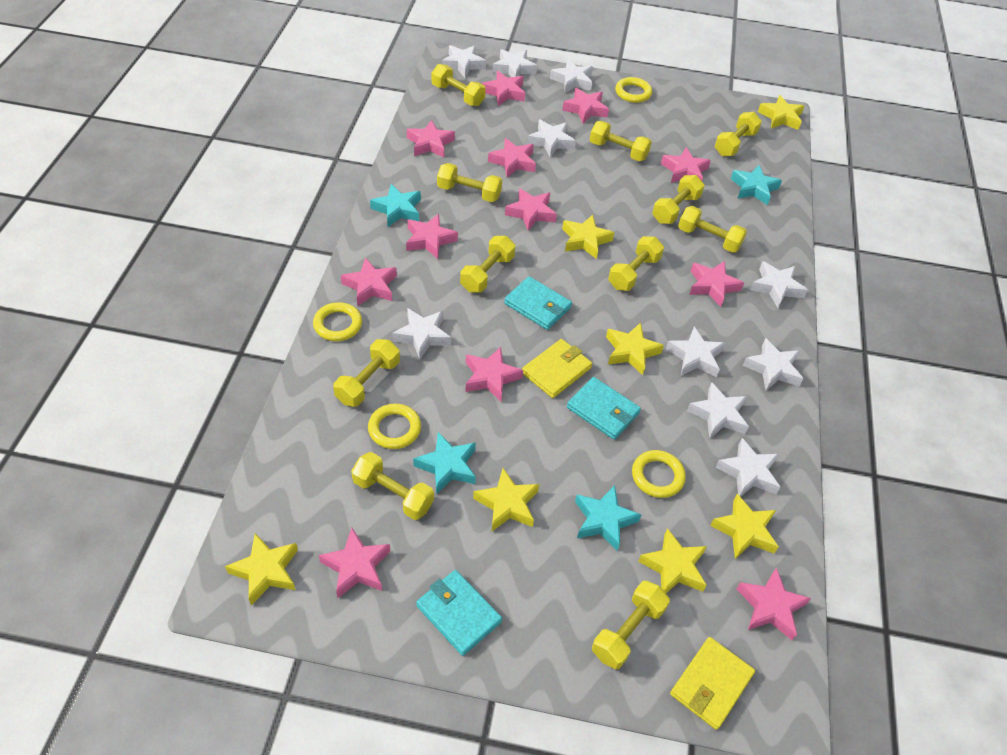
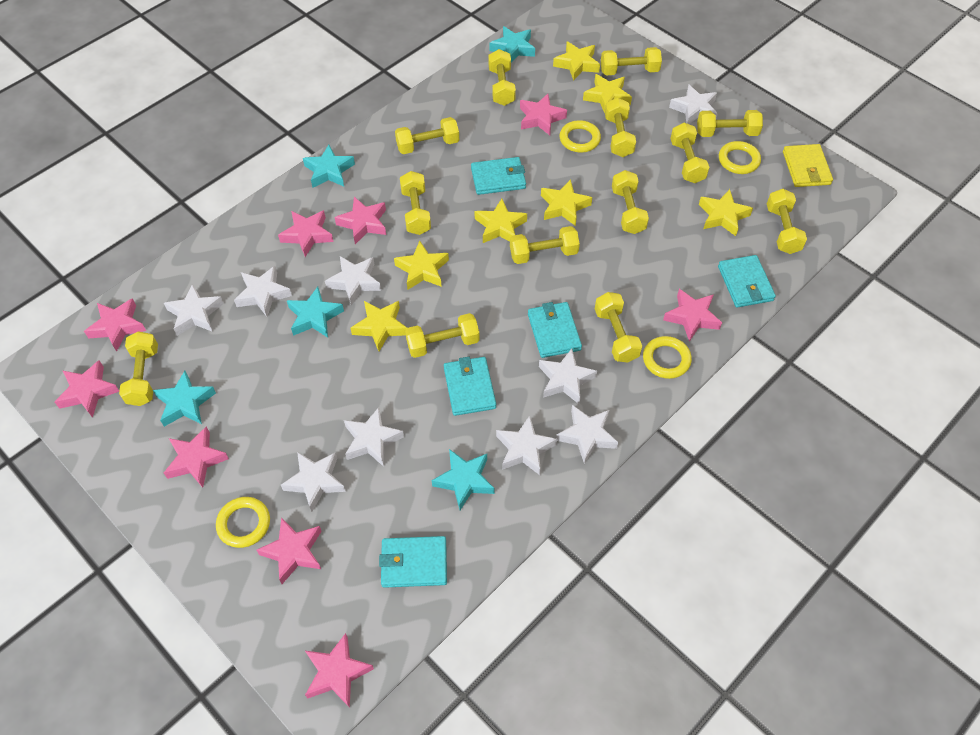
pink star: 12 -> 9
turquoise star: 4 -> 5
turquoise wallet: 3 -> 5
white star: 10 -> 9
yellow dumbbell: 11 -> 13
yellow wallet: 2 -> 1

